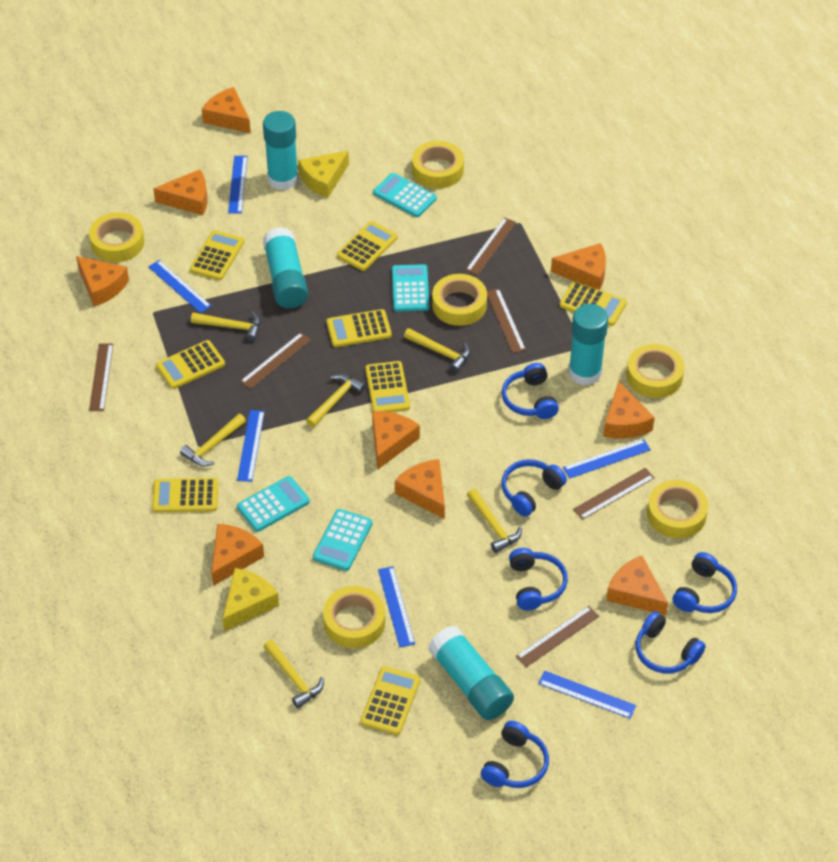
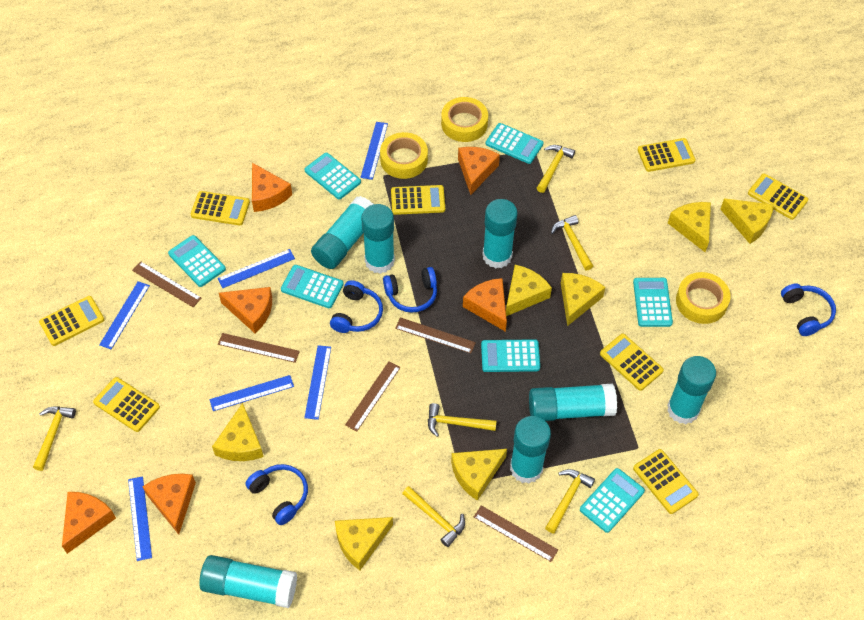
blue headphones: 6 -> 4
brown ruler: 6 -> 5
orange cheese: 9 -> 6
turquoise calculator: 4 -> 7
turquoise glue stick: 4 -> 7
yellow cheese: 2 -> 7
yellow tape: 6 -> 3

